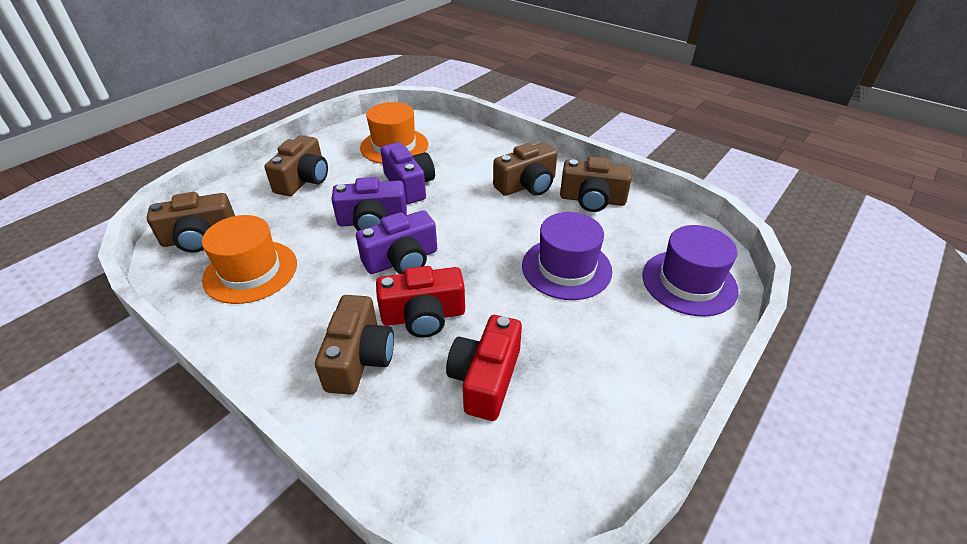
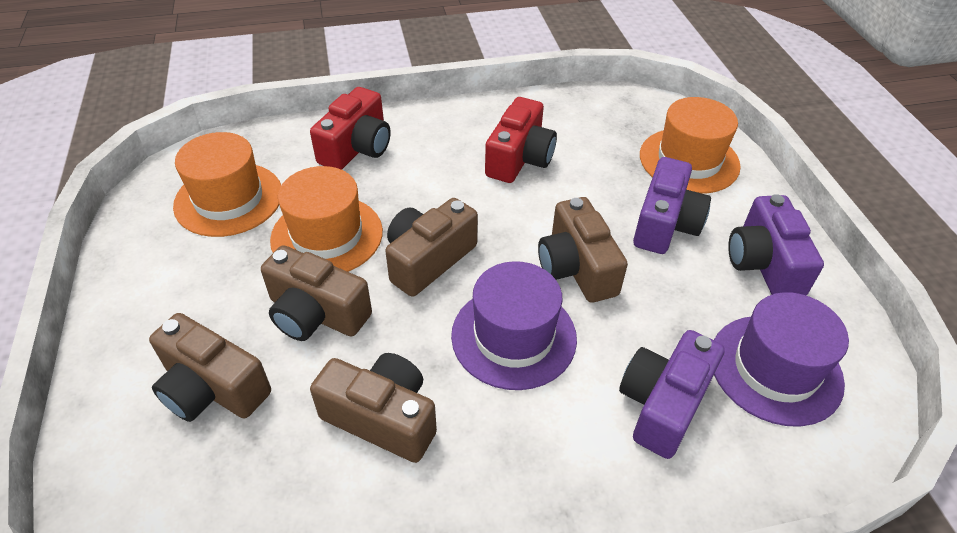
orange hat: 2 -> 3

